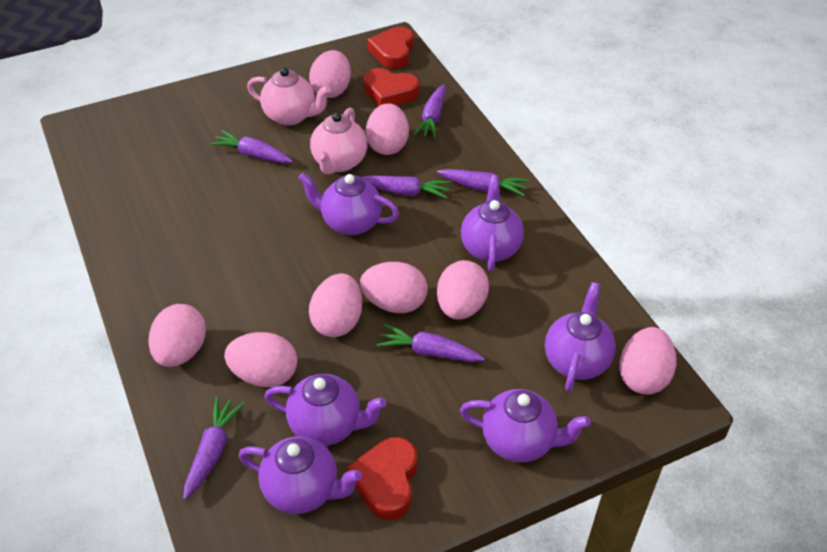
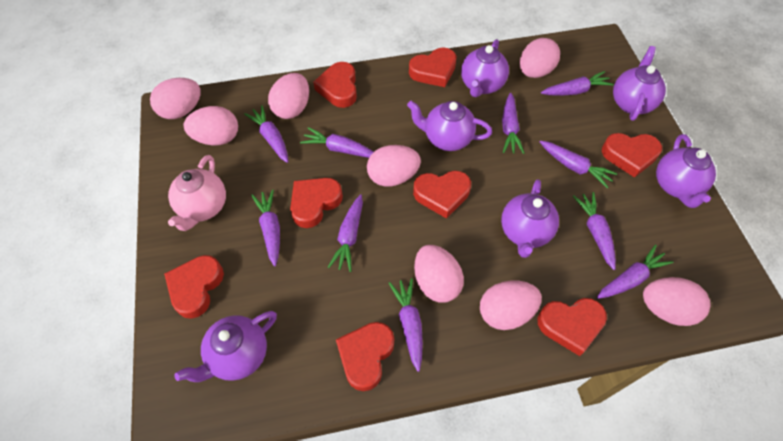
pink teapot: 2 -> 1
purple carrot: 6 -> 10
red heart: 3 -> 8

